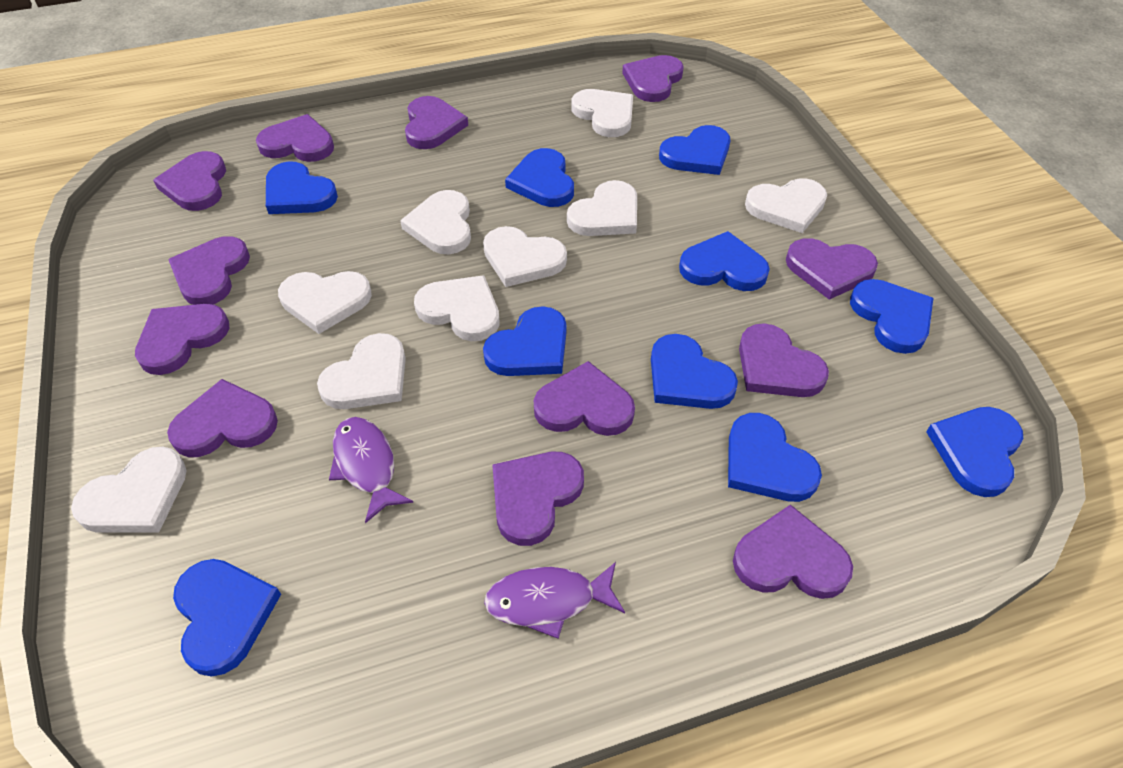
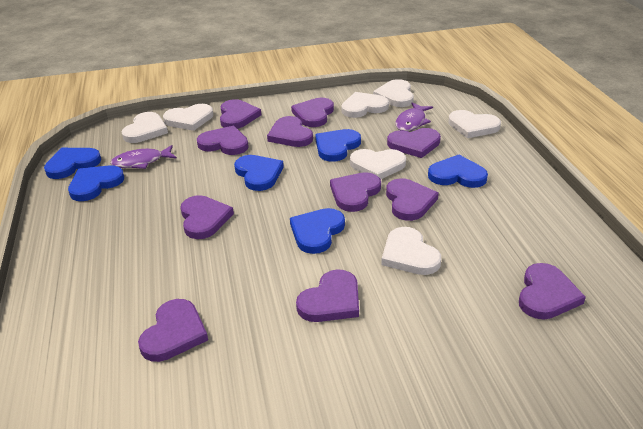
blue heart: 10 -> 6
purple heart: 12 -> 11
white heart: 9 -> 7

